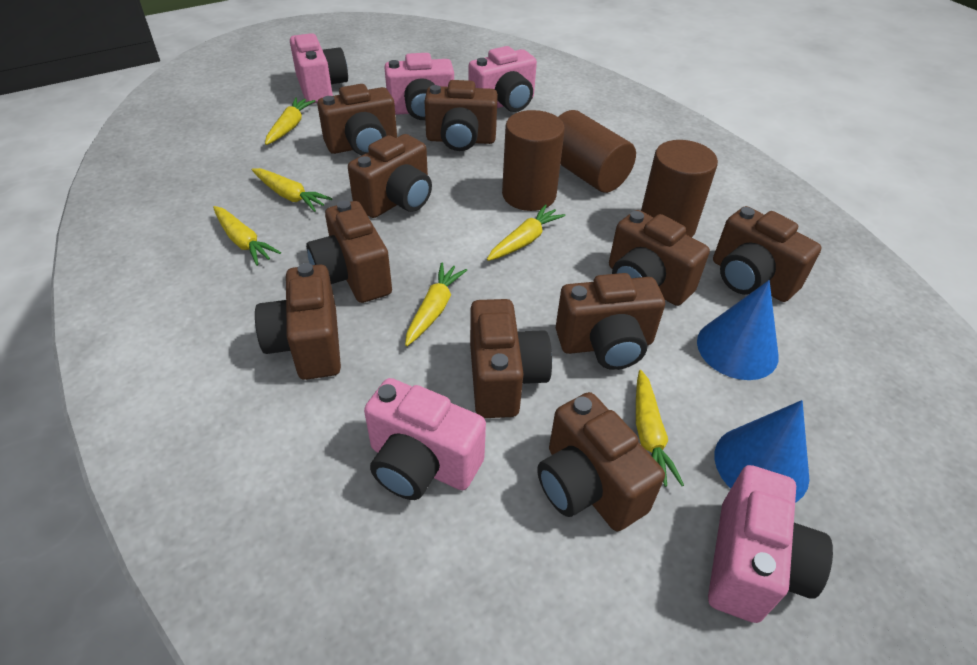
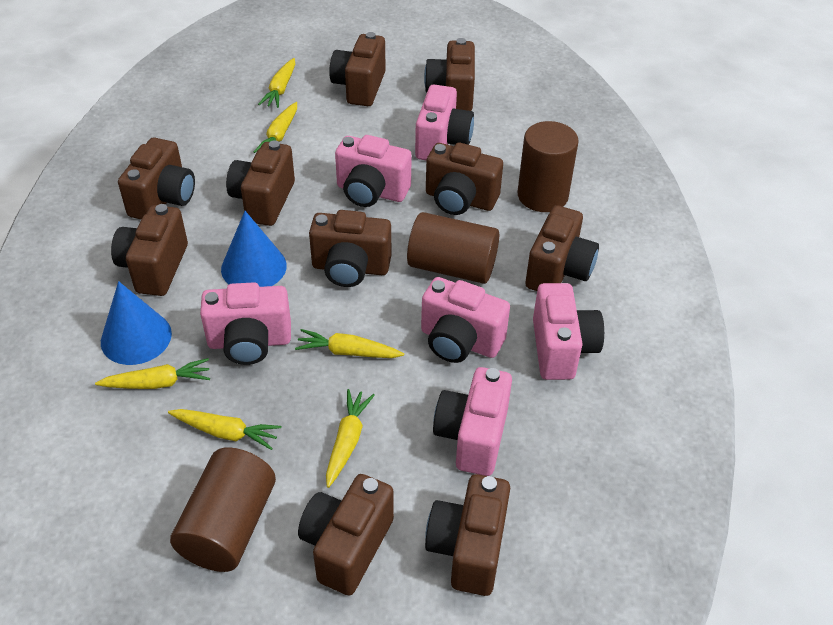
pink camera: 5 -> 6

